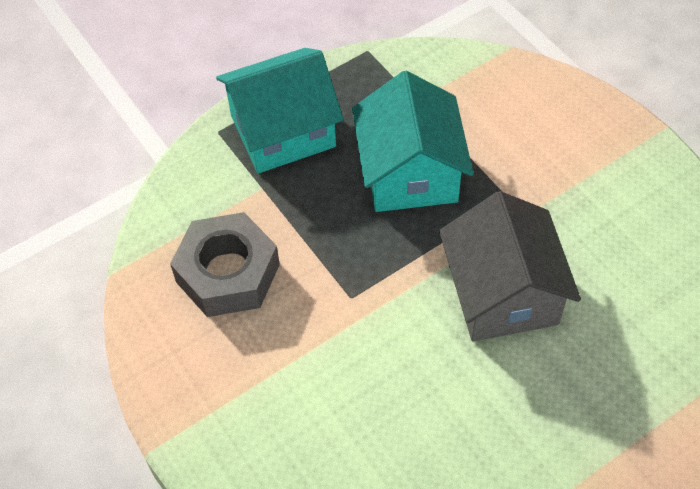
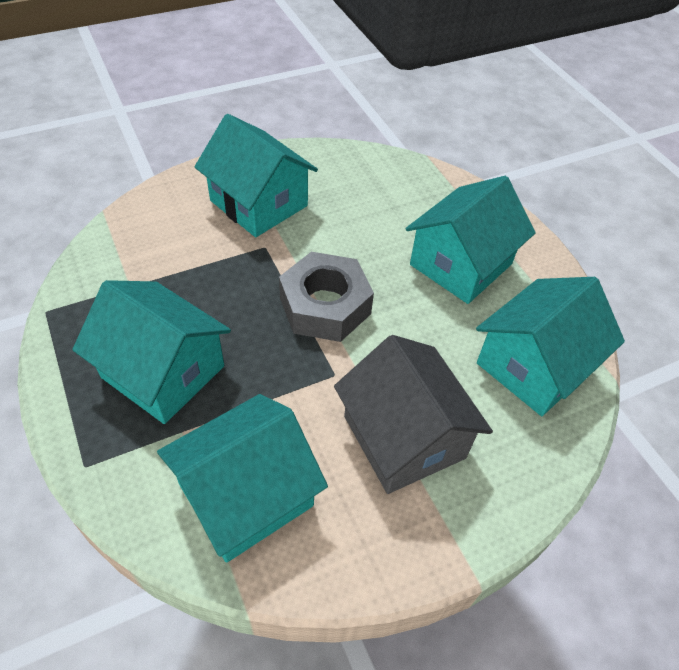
turquoise house: 2 -> 5

